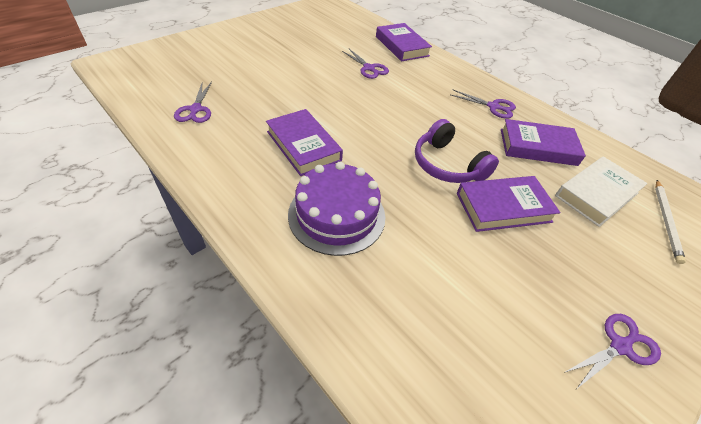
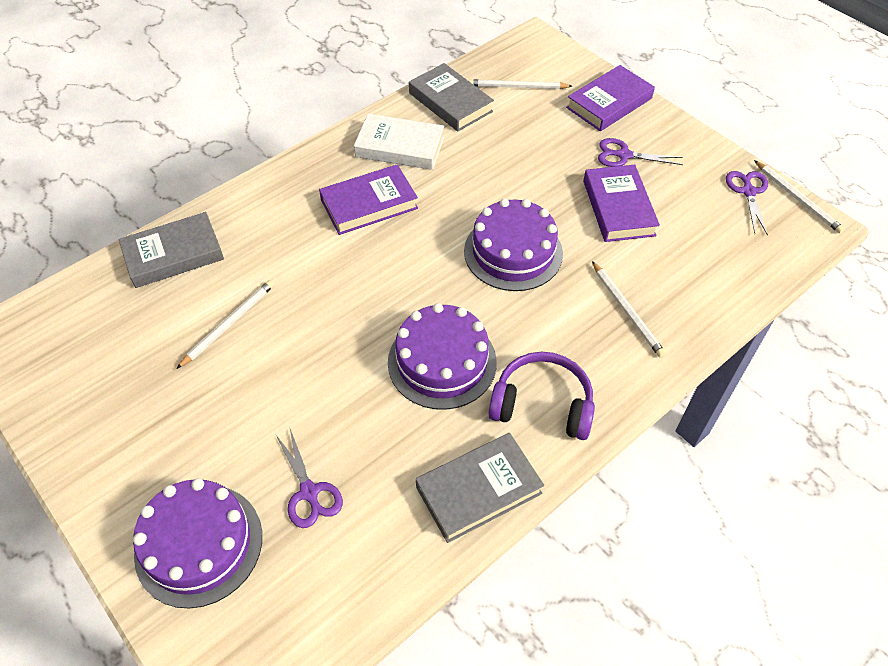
grey book: 0 -> 3
purple book: 4 -> 3
purple cake: 1 -> 3
purple scissors: 4 -> 3
white pencil: 1 -> 4

